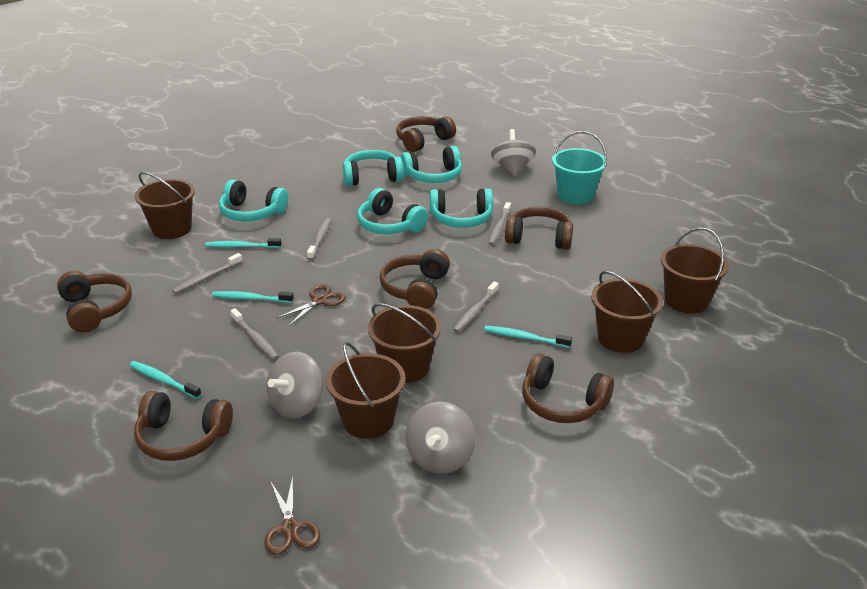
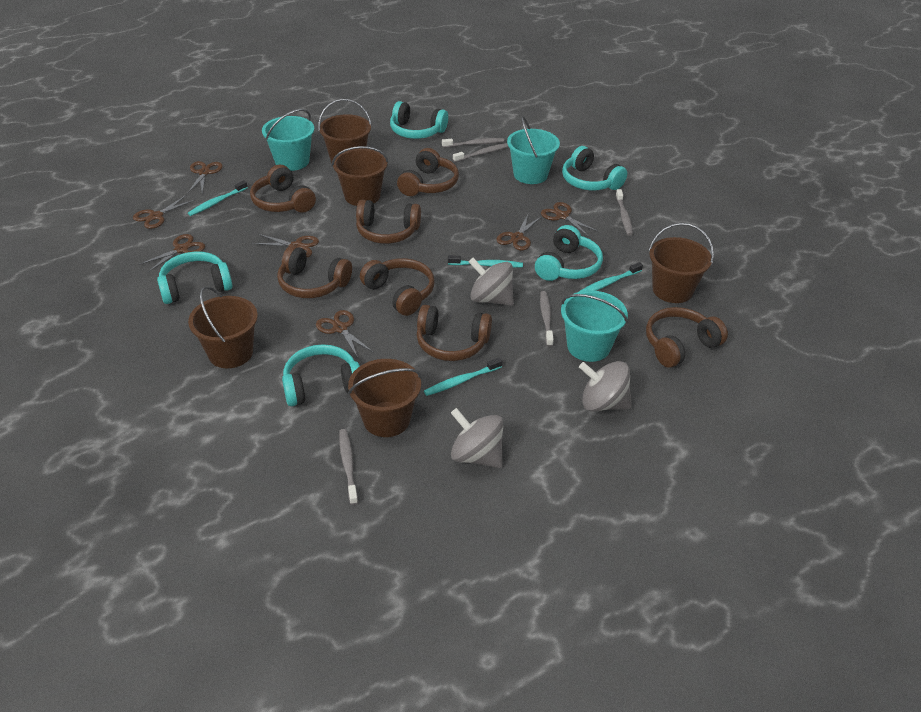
brown headphones: 6 -> 7
brown scissors: 2 -> 7
turquoise bucket: 1 -> 3

